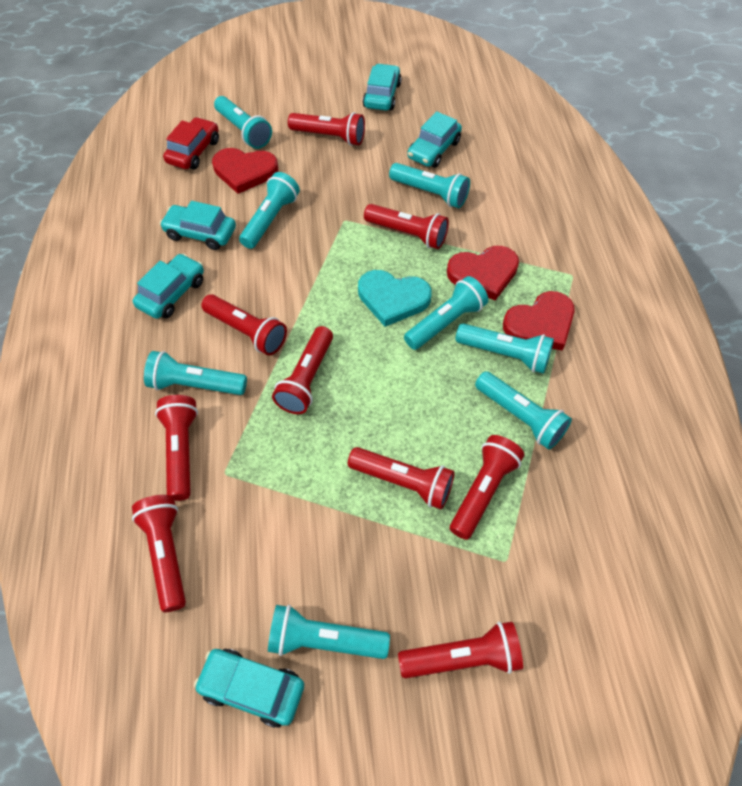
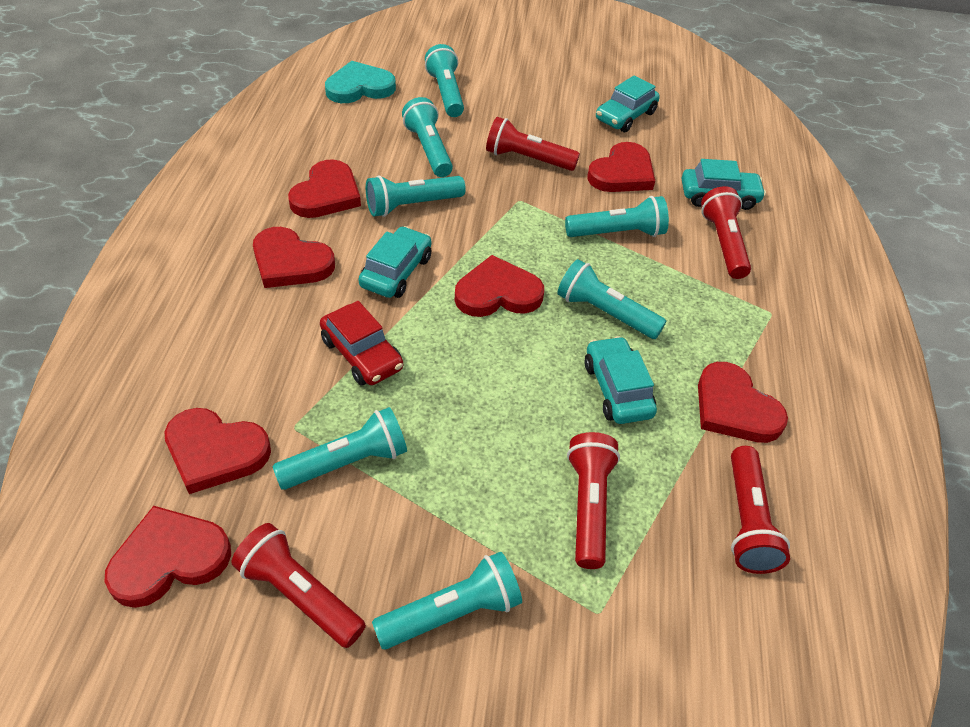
red flashlight: 9 -> 5
red heart: 3 -> 7
turquoise car: 5 -> 4
turquoise flashlight: 8 -> 7

